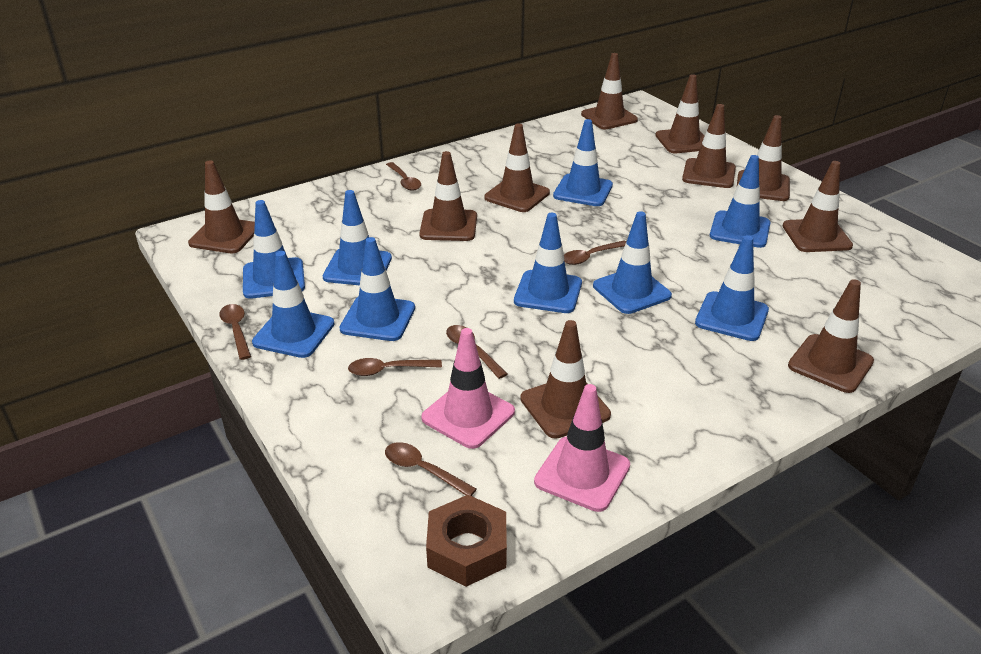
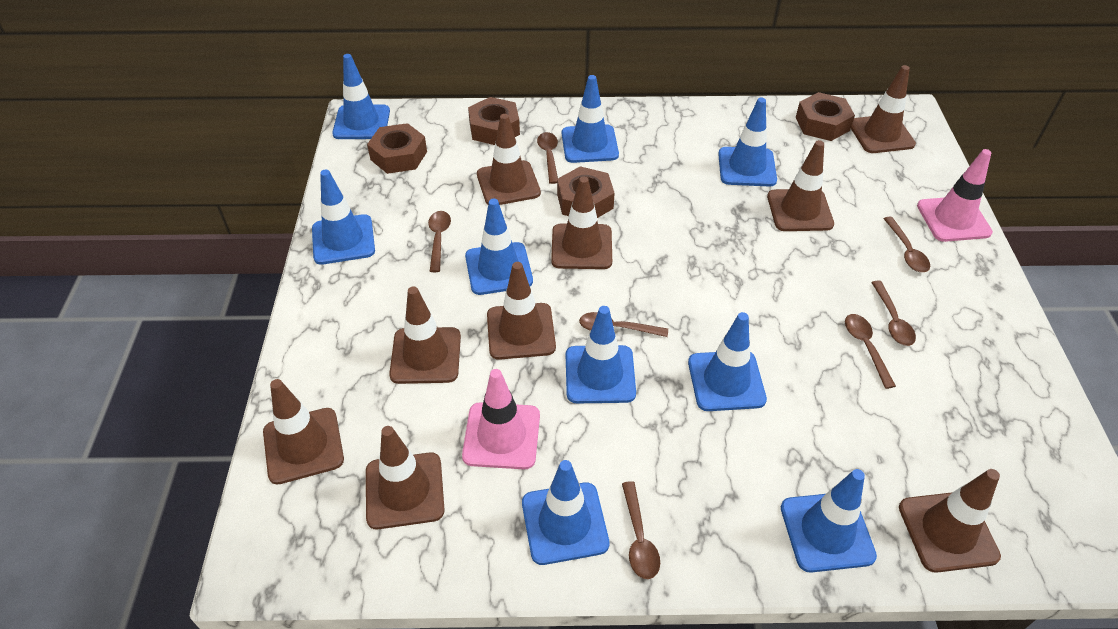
brown nut: 1 -> 4
brown spoon: 6 -> 7
brown traffic cone: 10 -> 9

